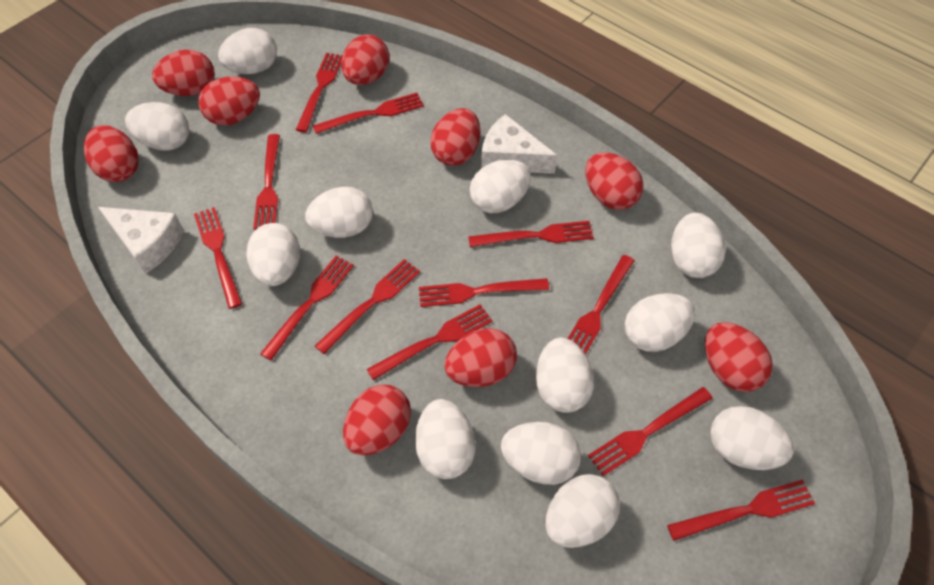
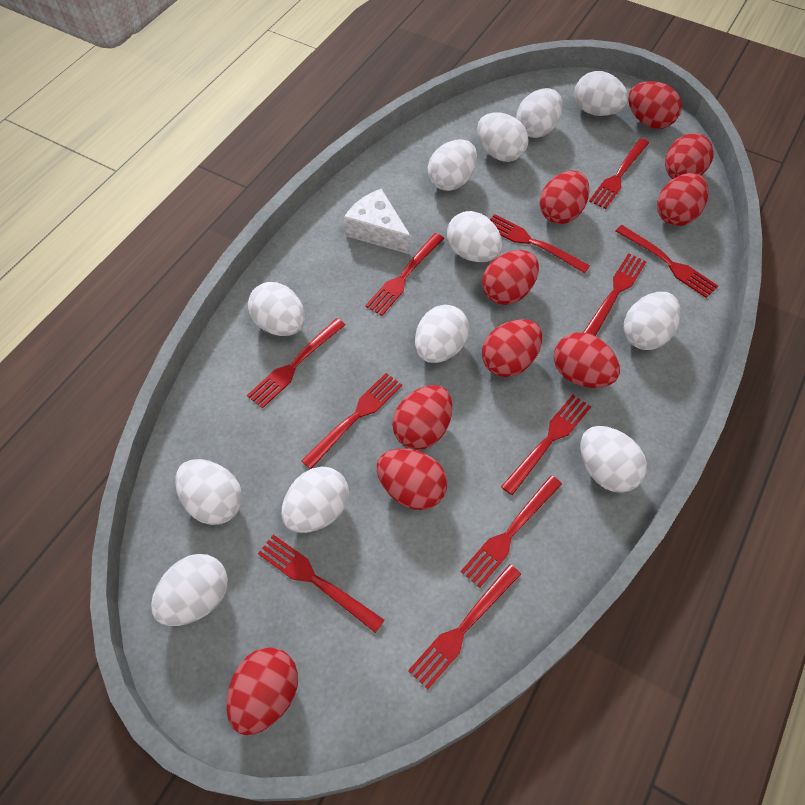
red egg: 9 -> 10
red fork: 12 -> 11
white cheese: 2 -> 1

